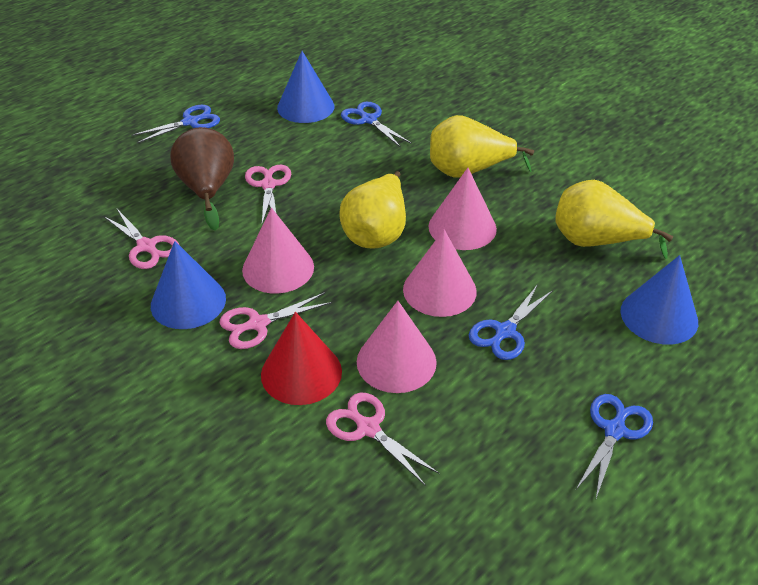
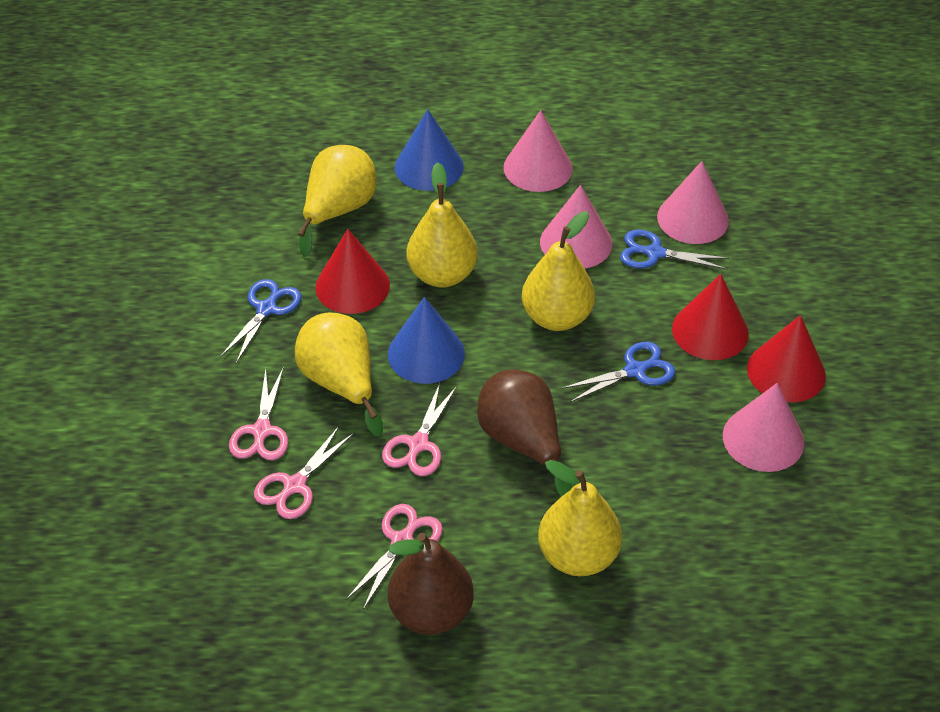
blue cone: 3 -> 2
blue scissors: 4 -> 3
brown pear: 1 -> 2
red cone: 1 -> 3
yellow pear: 3 -> 5

